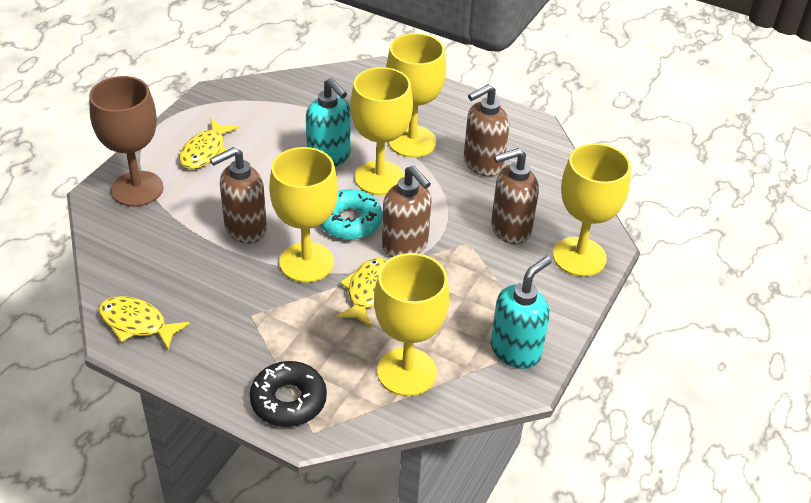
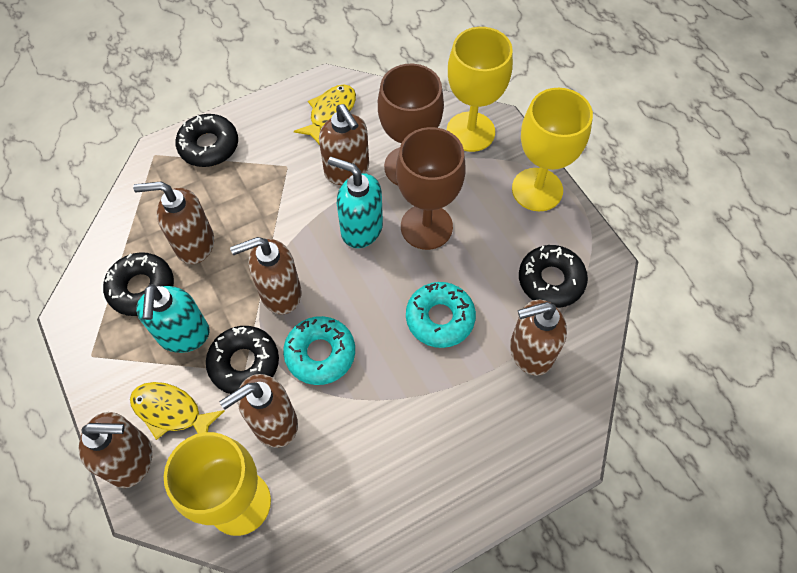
black donut: 1 -> 4
brown goblet: 1 -> 2
brown soap dispenser: 4 -> 6
turquoise donut: 1 -> 2
yellow fish: 3 -> 2
yellow goblet: 5 -> 3

